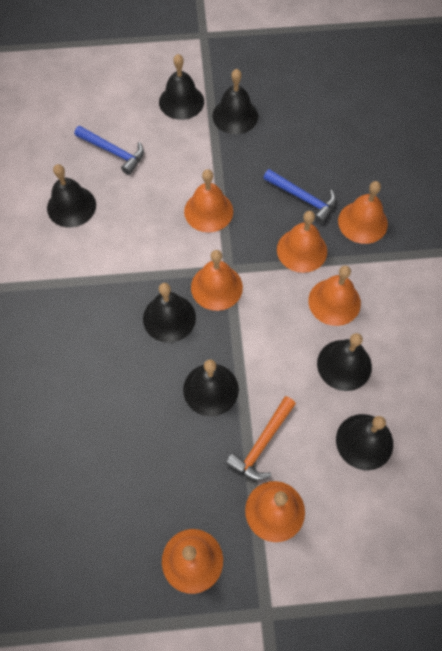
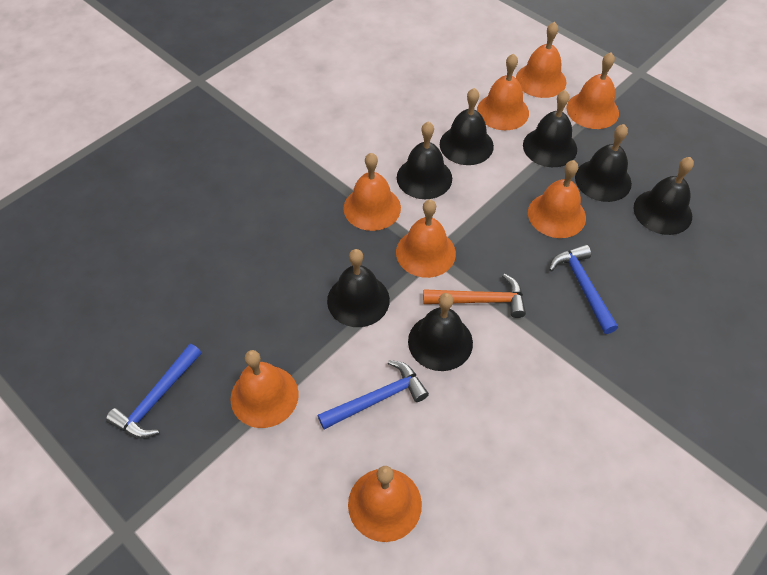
blue hammer: 2 -> 3
orange bell: 7 -> 8

